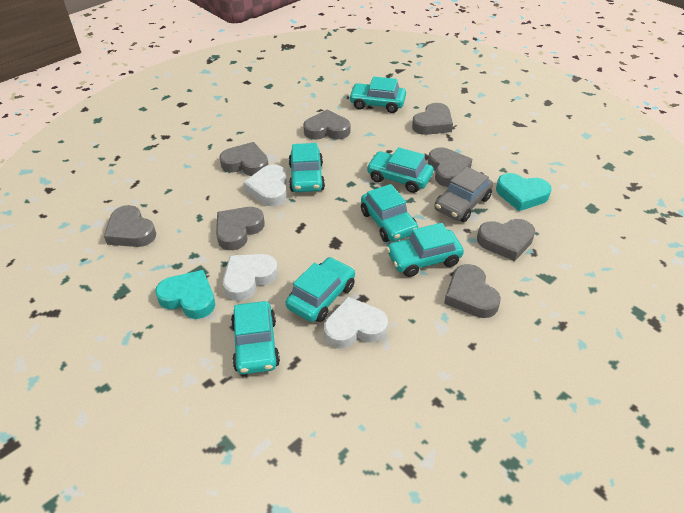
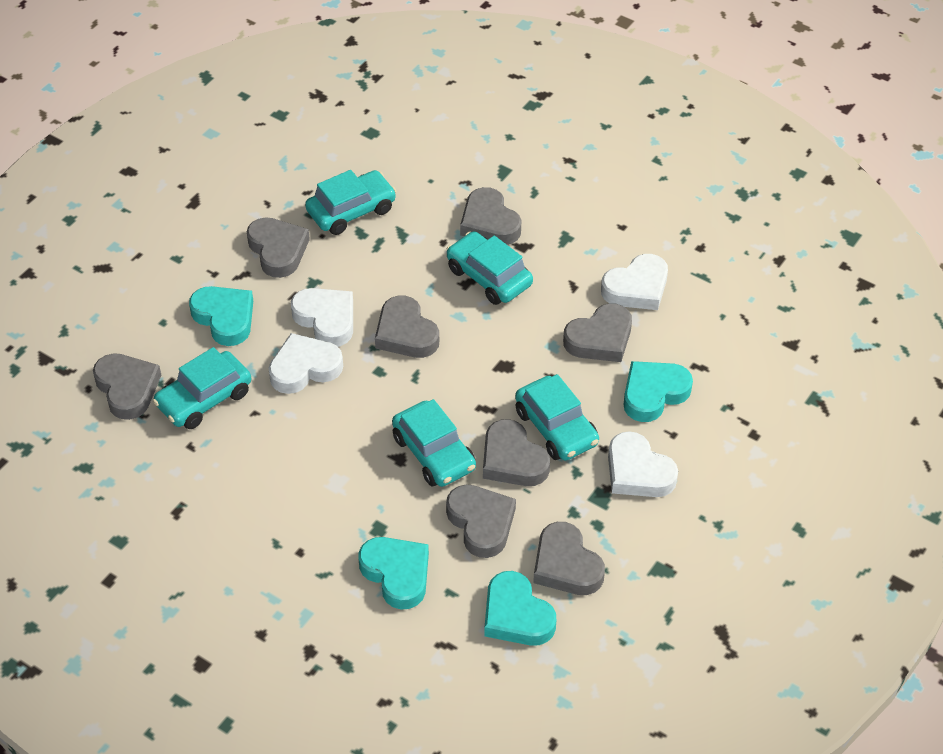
grey car: 1 -> 0
turquoise car: 7 -> 5
turquoise heart: 2 -> 4
white heart: 3 -> 4

